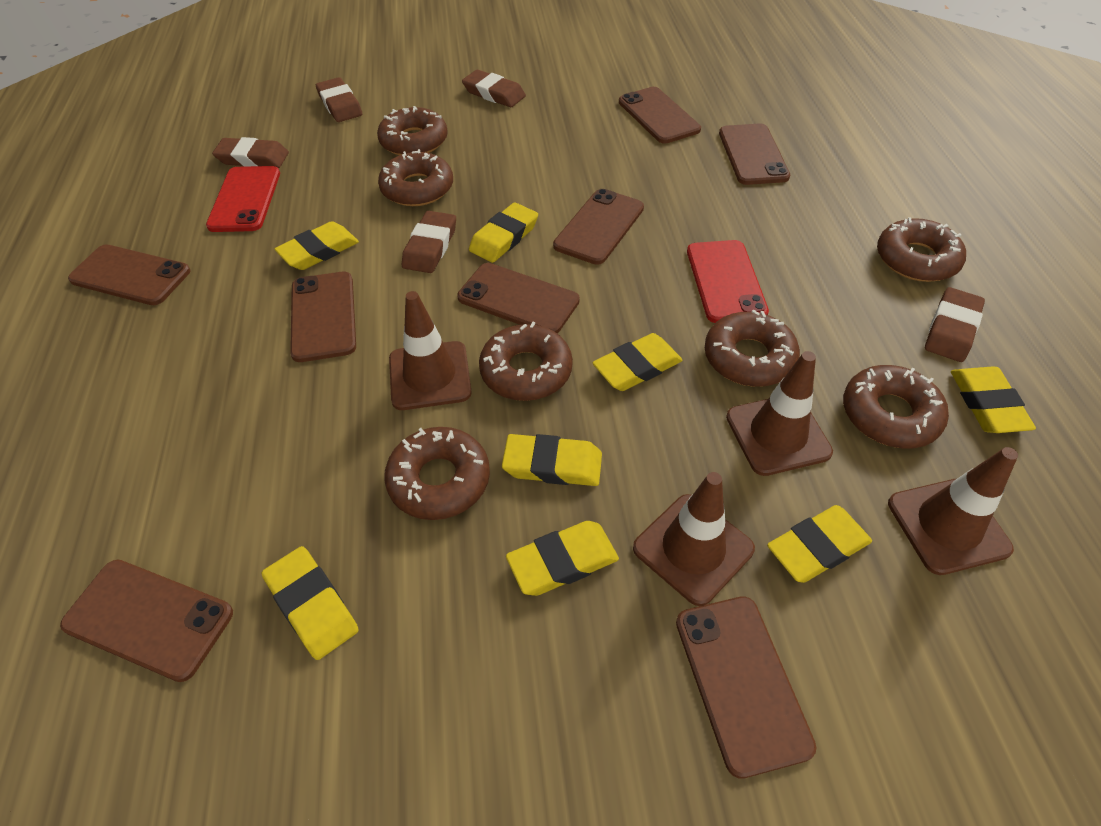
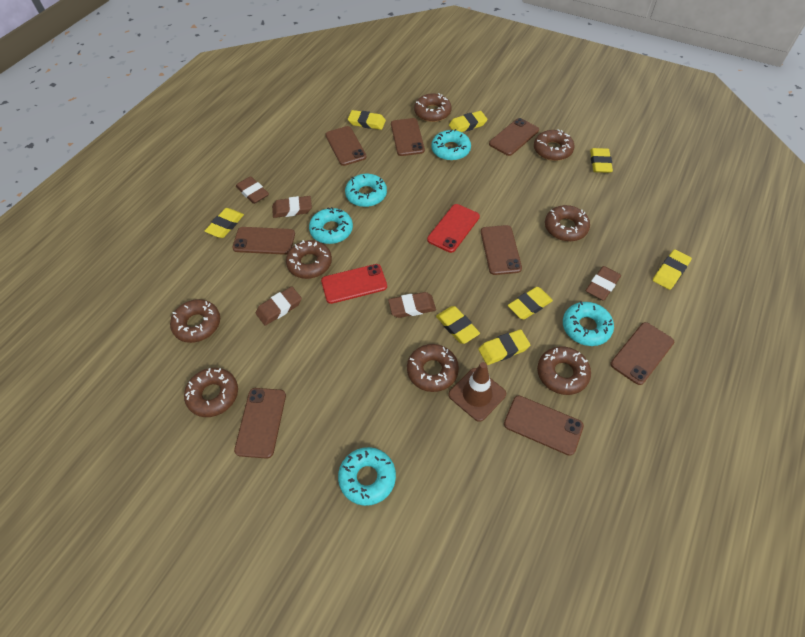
brown donut: 7 -> 8
brown traffic cone: 4 -> 1
turquoise donut: 0 -> 5

